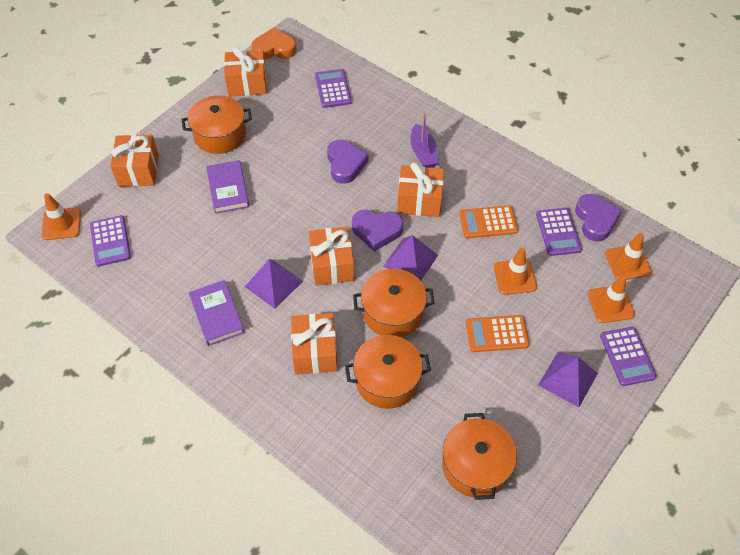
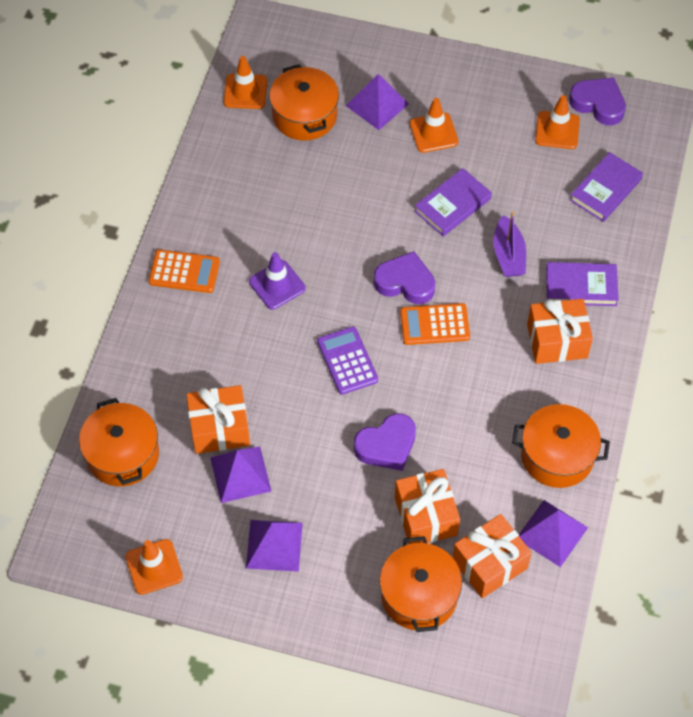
orange gift: 5 -> 4
orange heart: 1 -> 0
purple book: 2 -> 3
purple calculator: 4 -> 1
purple pyramid: 3 -> 4
purple traffic cone: 0 -> 1

